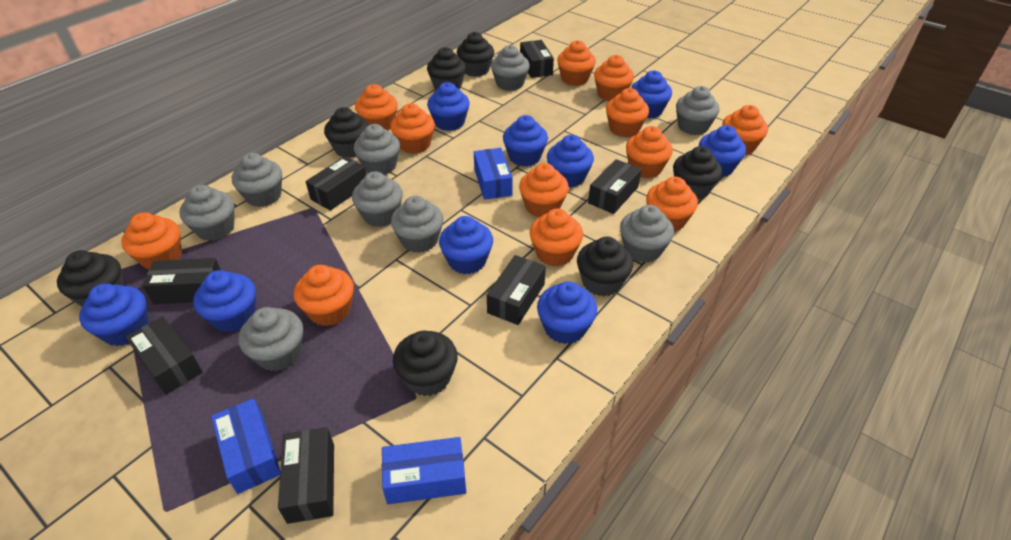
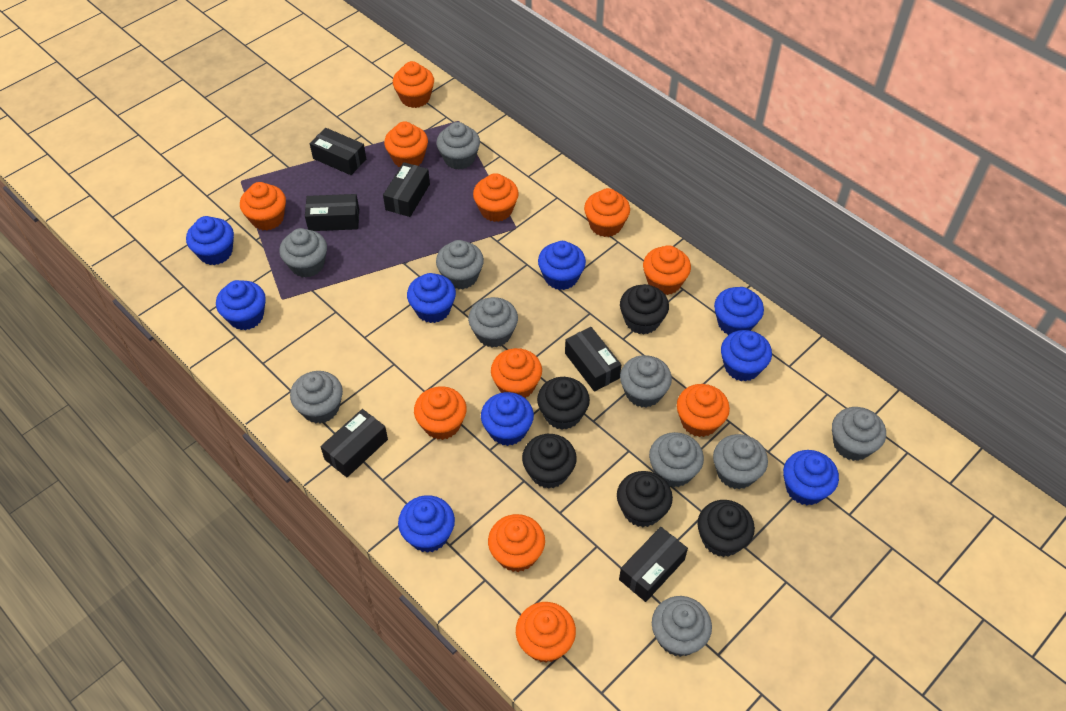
black box: 7 -> 6
black cupcake: 7 -> 5
blue box: 3 -> 0
grey cupcake: 9 -> 10
orange cupcake: 12 -> 11

